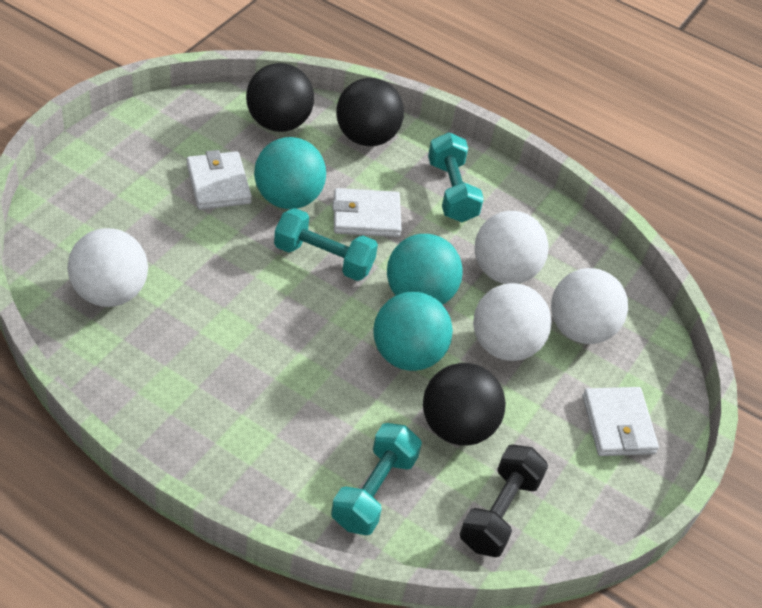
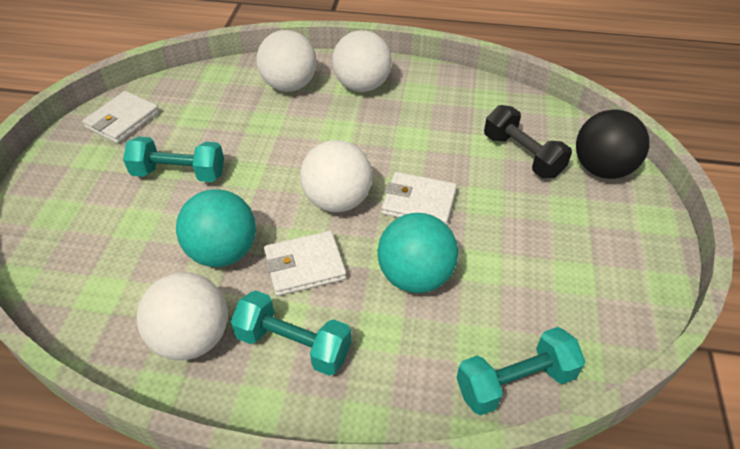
black ball: 3 -> 1
turquoise ball: 3 -> 2

